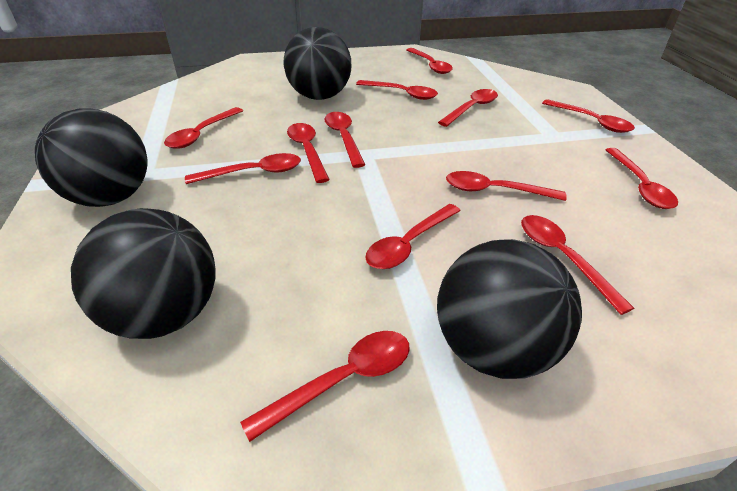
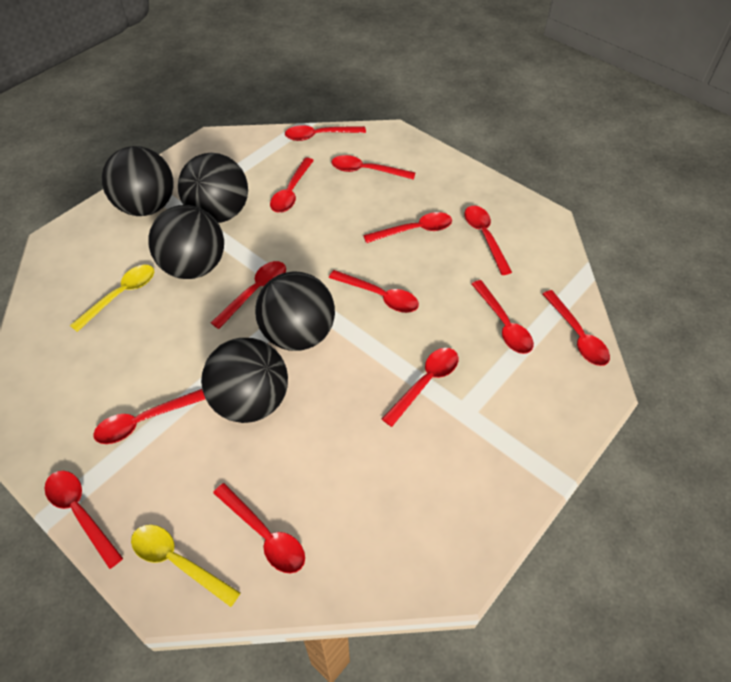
black ball: 4 -> 5
yellow spoon: 0 -> 2

